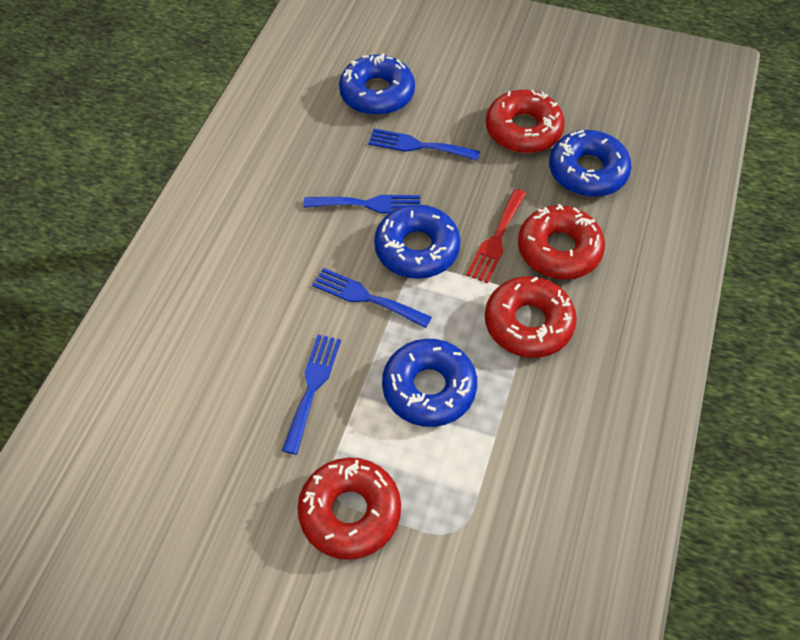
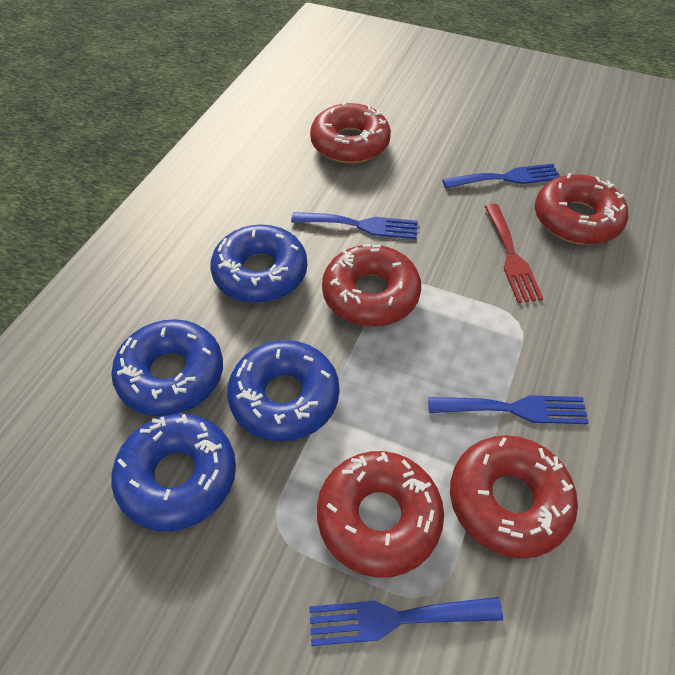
red donut: 4 -> 5

